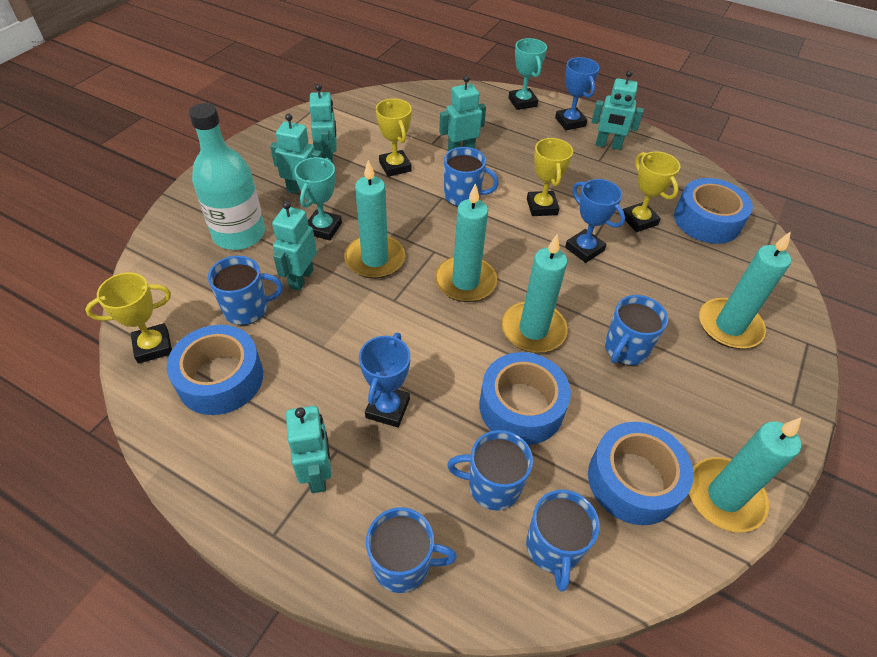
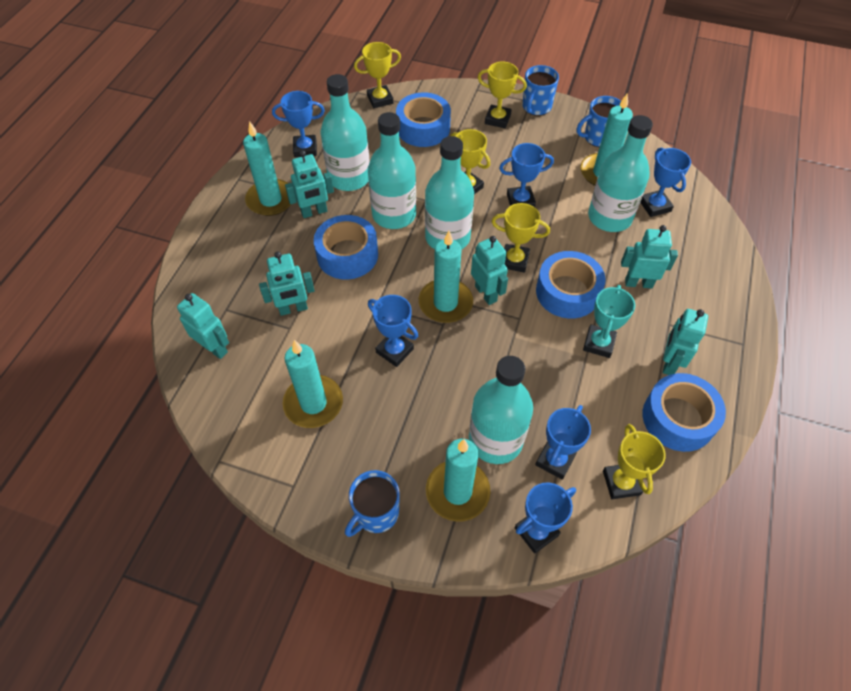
blue mug: 6 -> 3
blue trophy: 3 -> 6
turquoise bottle: 1 -> 5
turquoise trophy: 2 -> 1
yellow trophy: 4 -> 5

